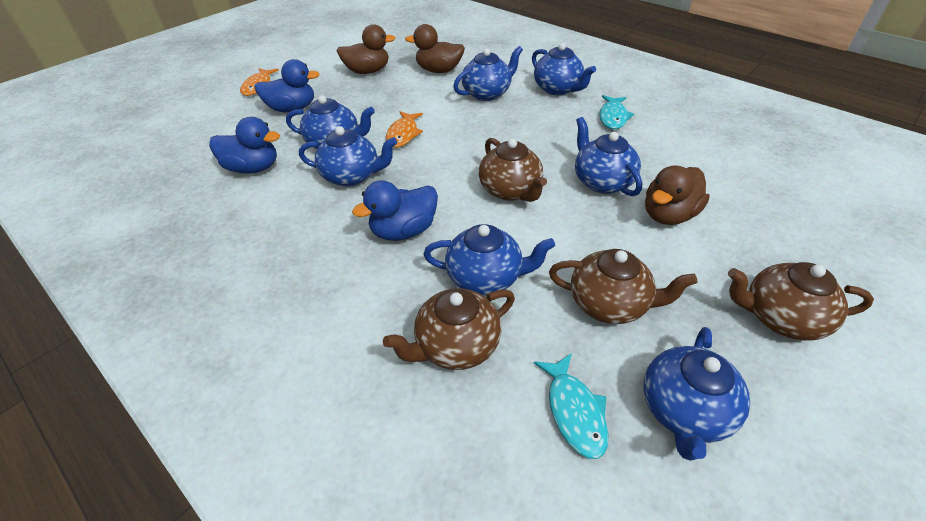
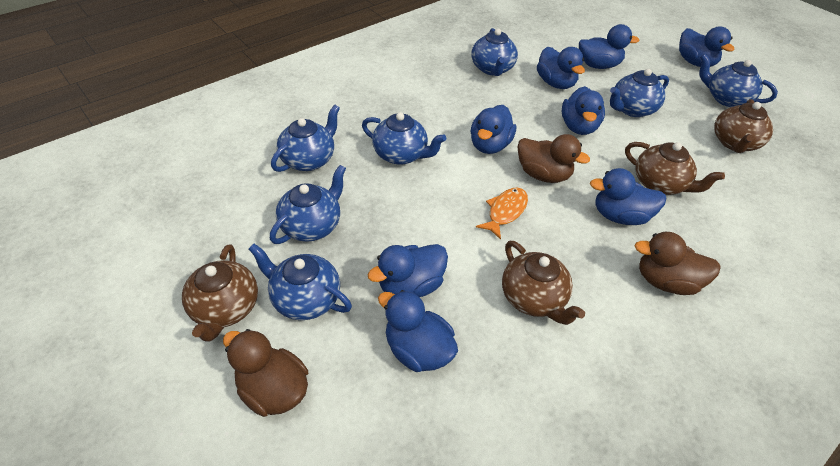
blue duck: 3 -> 8
orange fish: 2 -> 1
turquoise fish: 2 -> 0

